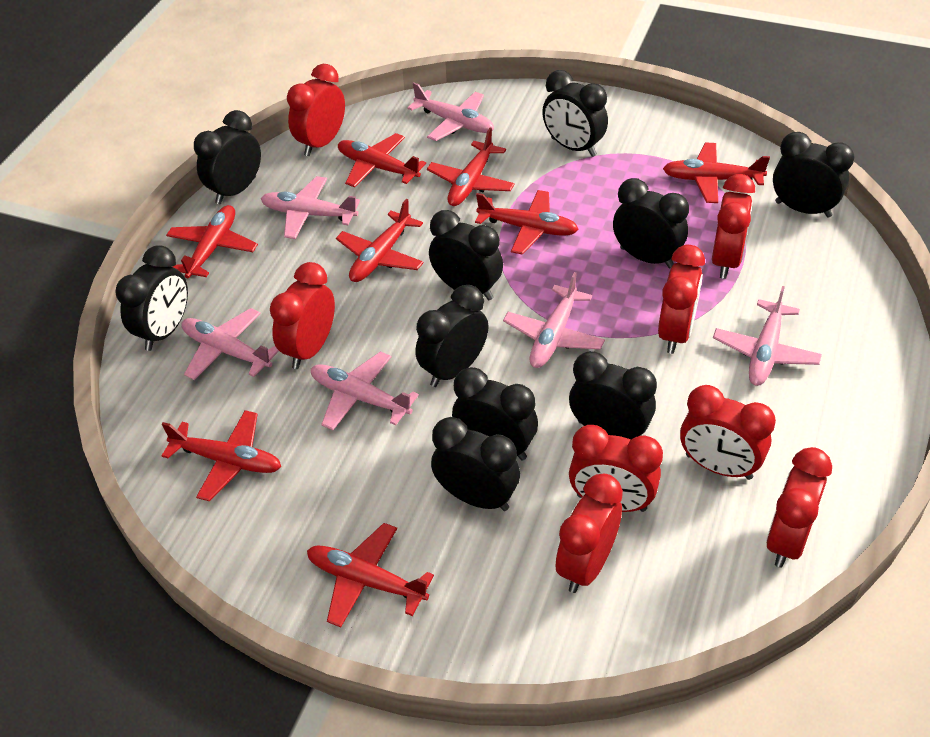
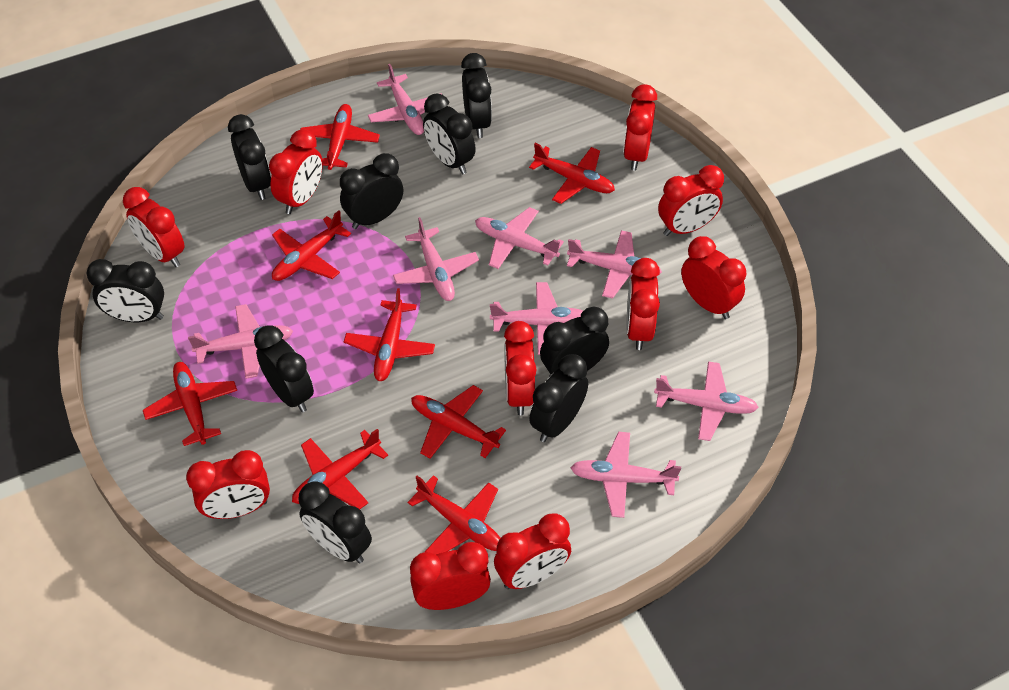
black clock: 10 -> 9
pink plane: 6 -> 8
red clock: 8 -> 10

